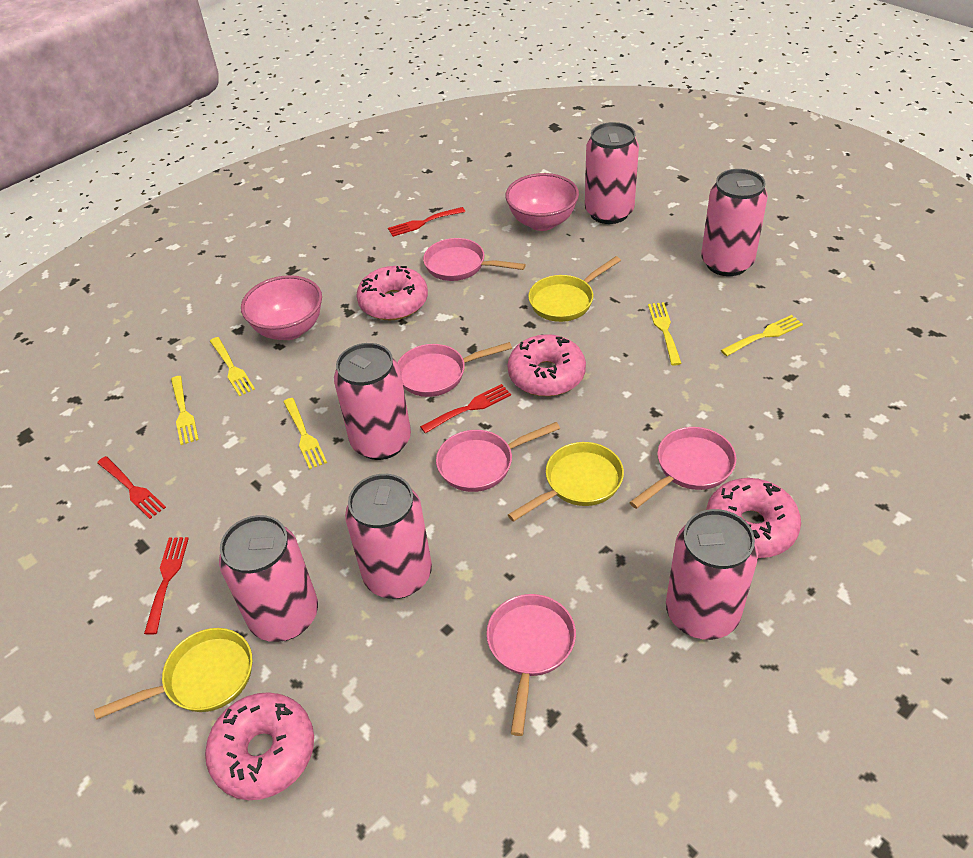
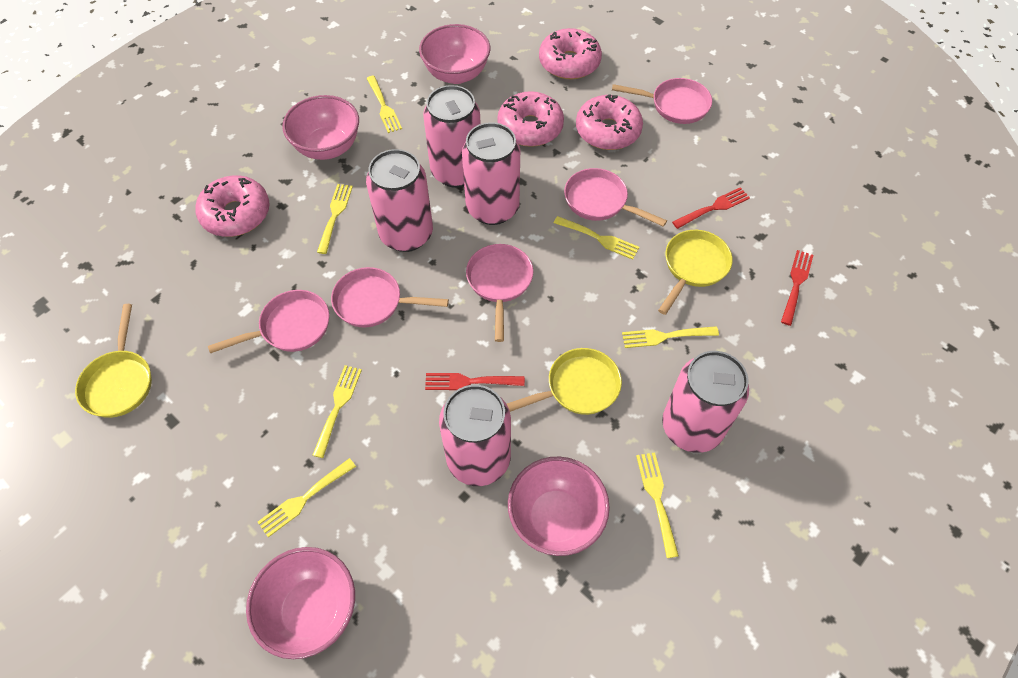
pink bowl: 2 -> 4
pink can: 6 -> 5
red fork: 4 -> 3
yellow fork: 5 -> 7

